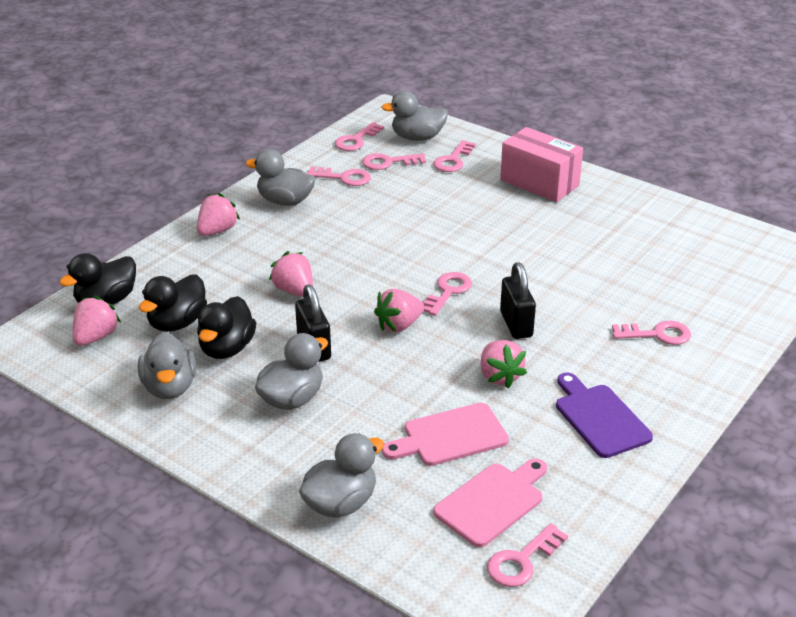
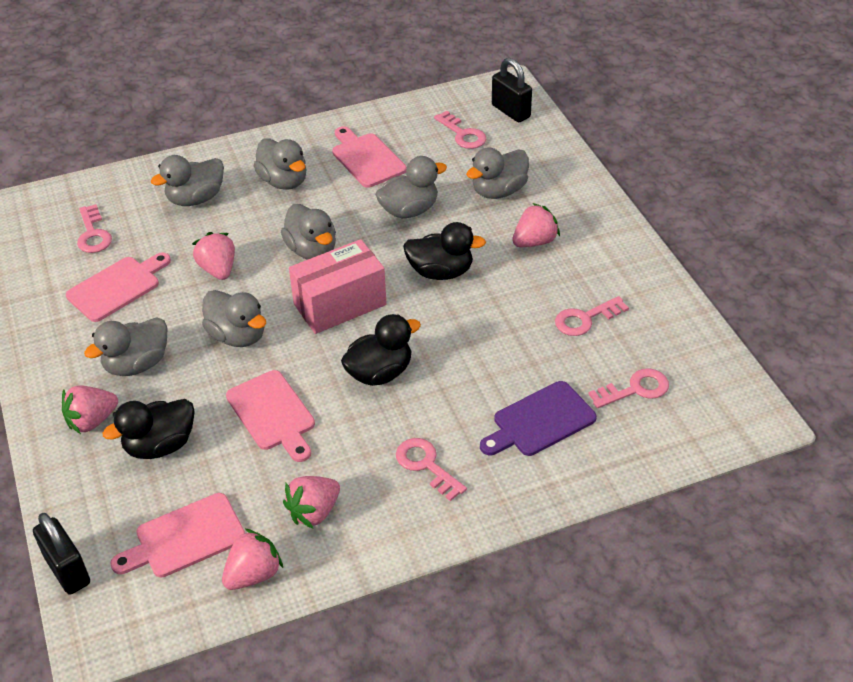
grey duck: 5 -> 7
pink cutting board: 2 -> 4
pink key: 7 -> 5

